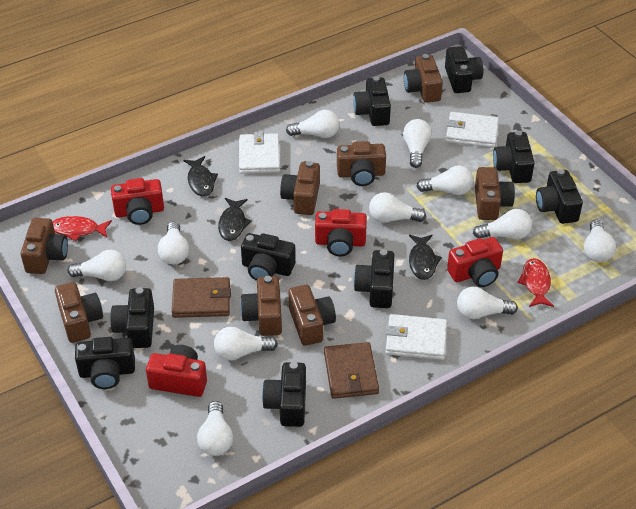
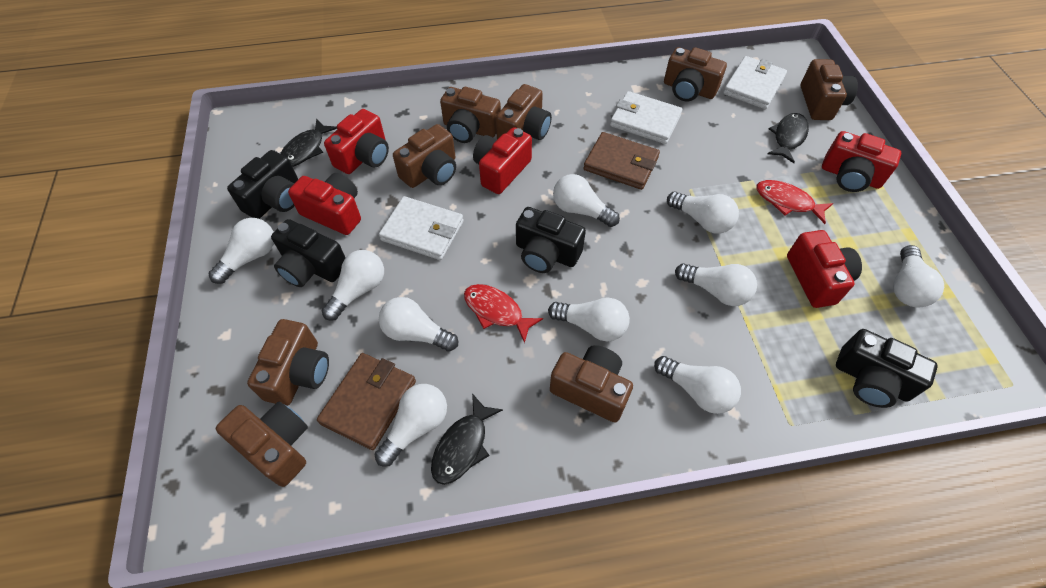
black camera: 9 -> 4
red camera: 4 -> 5
white light bulb: 11 -> 10

